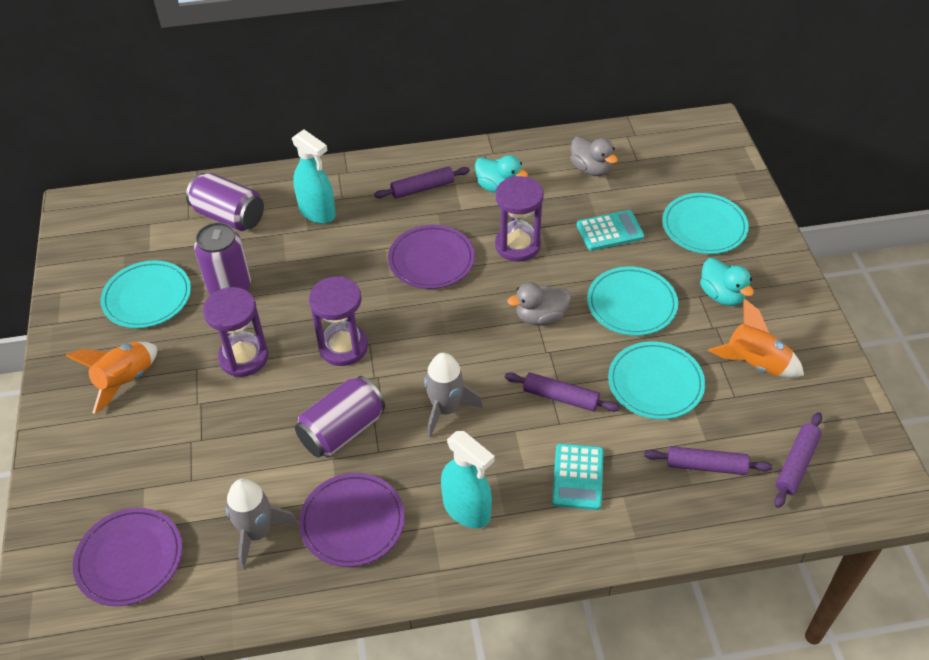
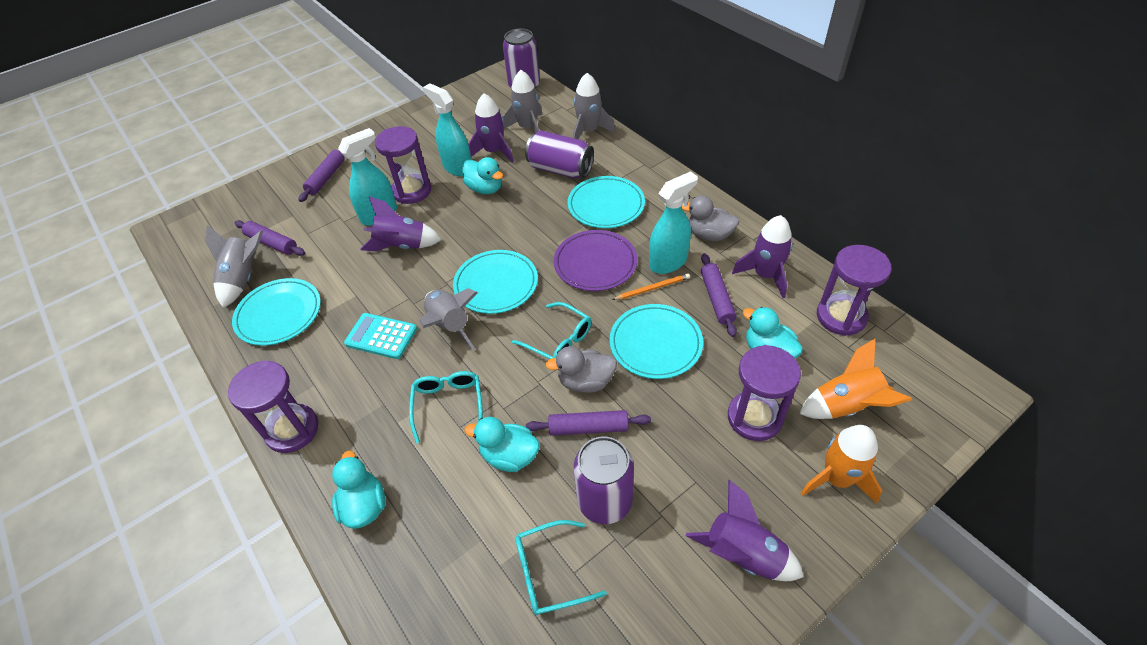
grey rocket: 2 -> 4
orange pencil: 0 -> 1
purple hourglass: 3 -> 4
purple plate: 3 -> 1
purple rocket: 0 -> 4
turquoise calculator: 2 -> 1
turquoise duck: 2 -> 4
turquoise glasses: 0 -> 3
turquoise spray bottle: 2 -> 3

